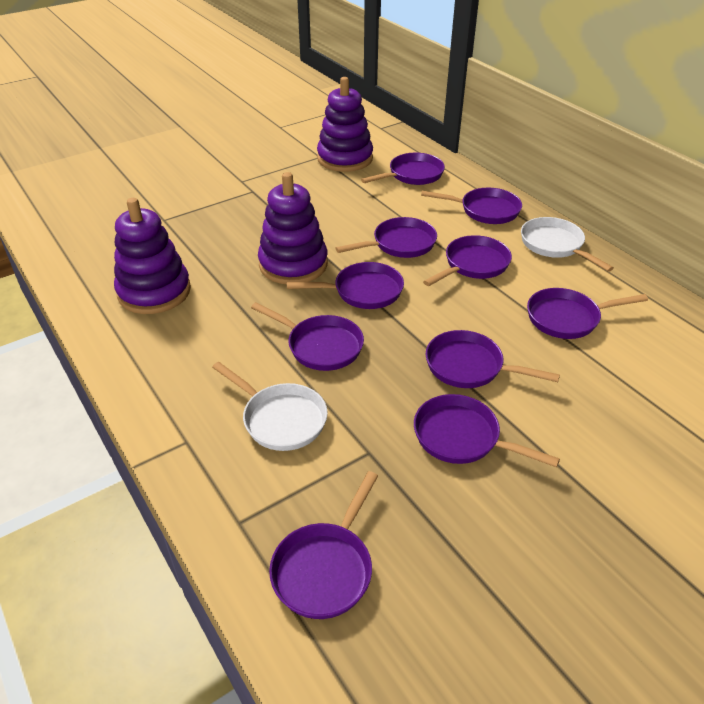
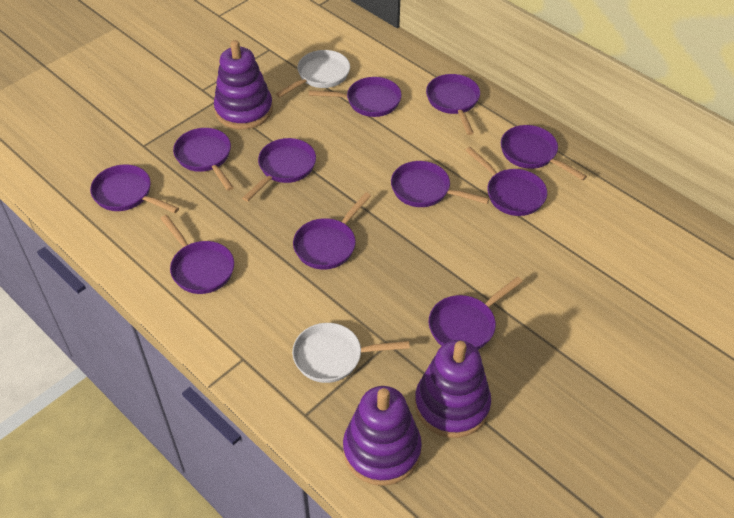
purple pan: 10 -> 11

